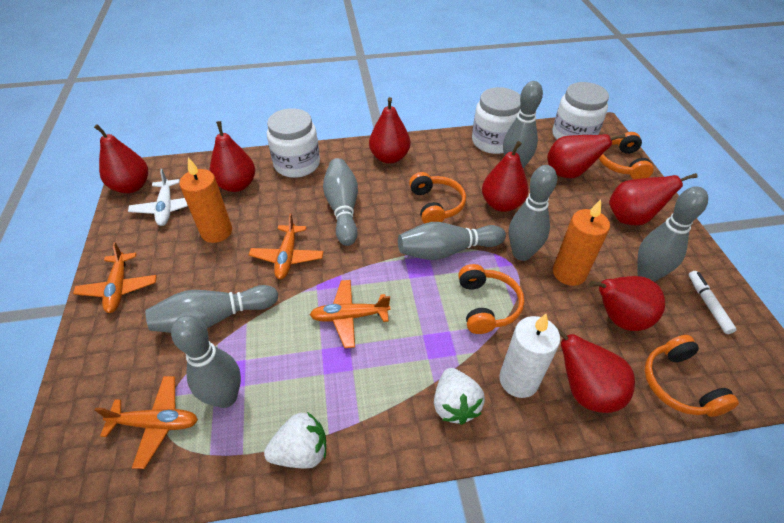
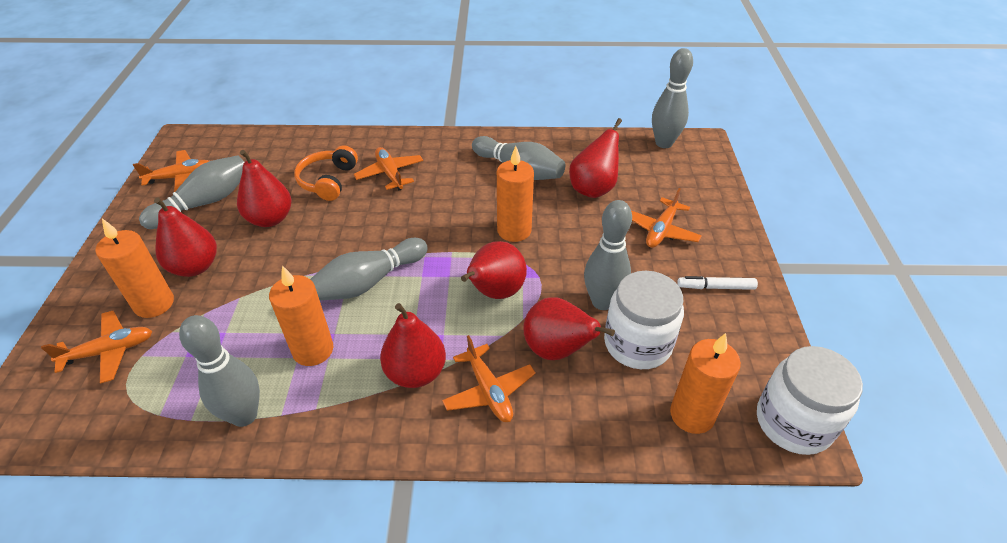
grey bowling pin: 7 -> 6
orange candle: 2 -> 4
orange headphones: 4 -> 1
orange plane: 4 -> 5
red pear: 8 -> 6
white candle: 1 -> 0
white jar: 3 -> 2
white plane: 1 -> 0
white strawberry: 2 -> 0

